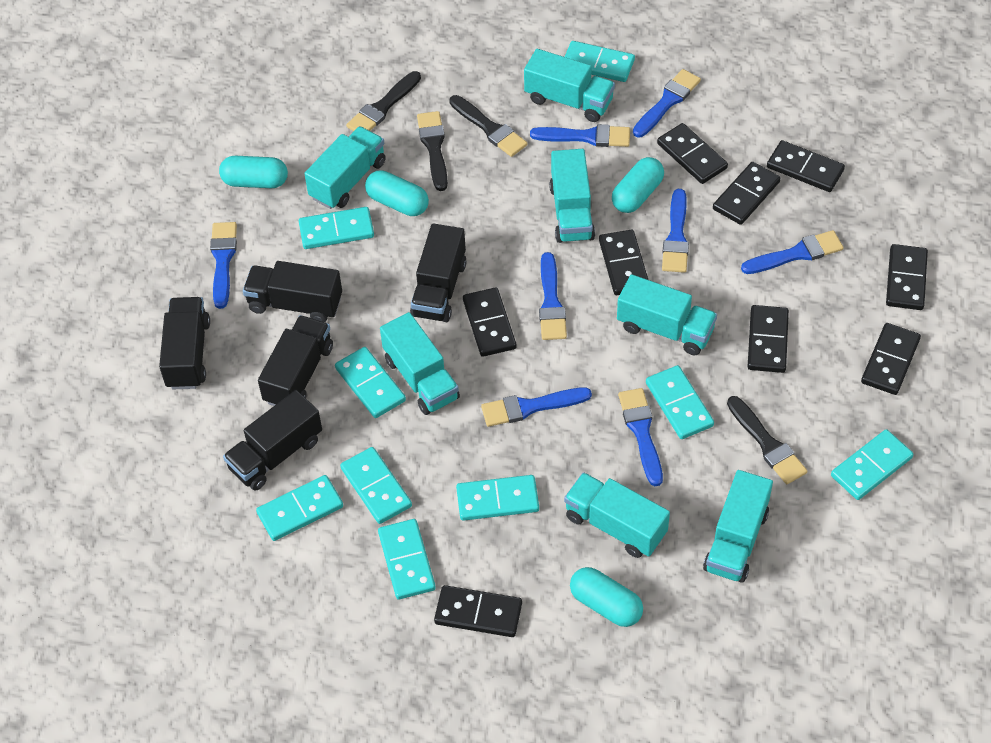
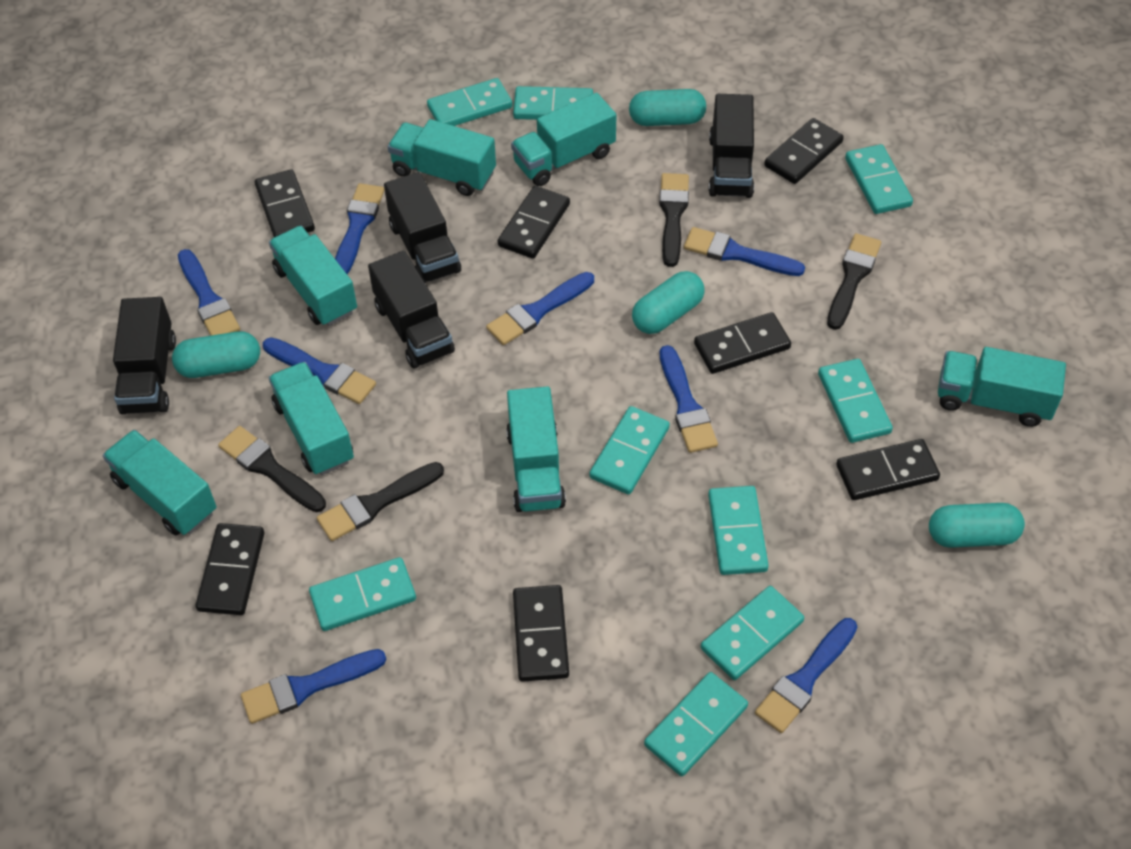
black domino: 9 -> 7
black truck: 5 -> 4

